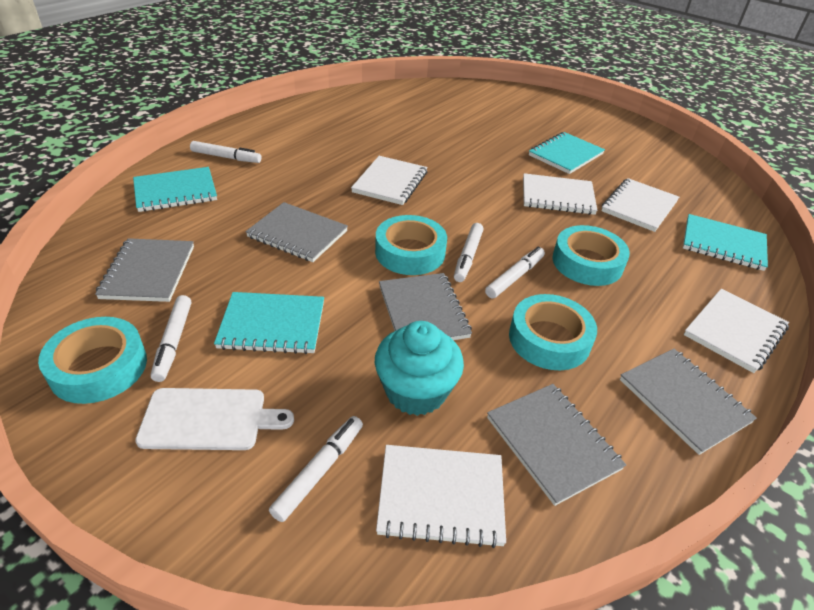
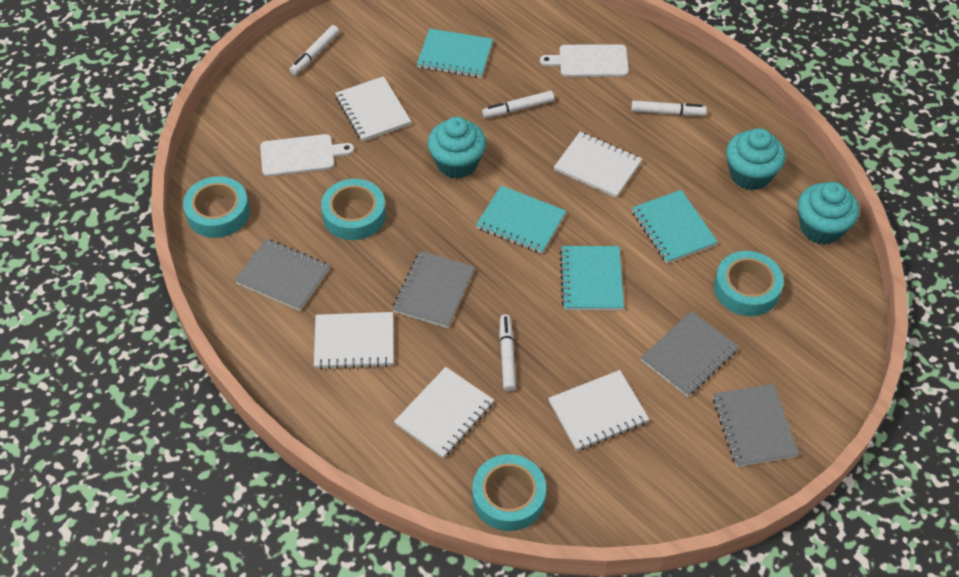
grey notebook: 5 -> 4
turquoise cupcake: 1 -> 3
white cutting board: 1 -> 2
white marker: 5 -> 4

